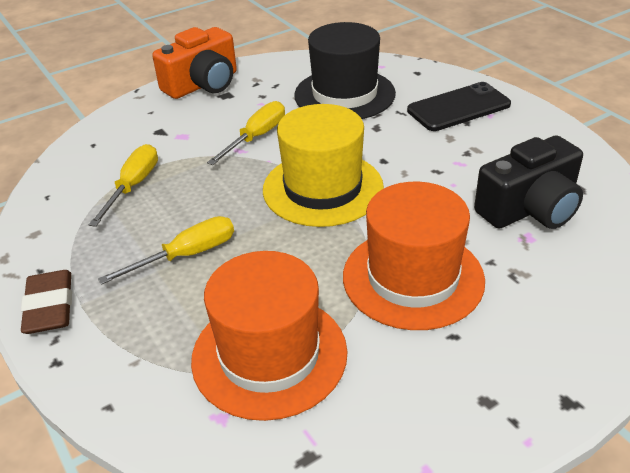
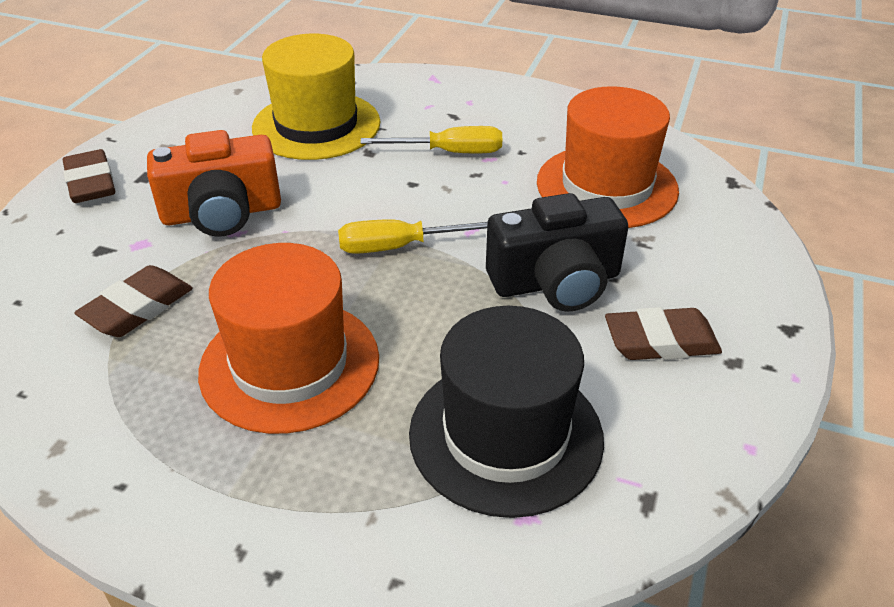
black phone: 1 -> 0
brown eraser: 1 -> 3
yellow screwdriver: 3 -> 2

